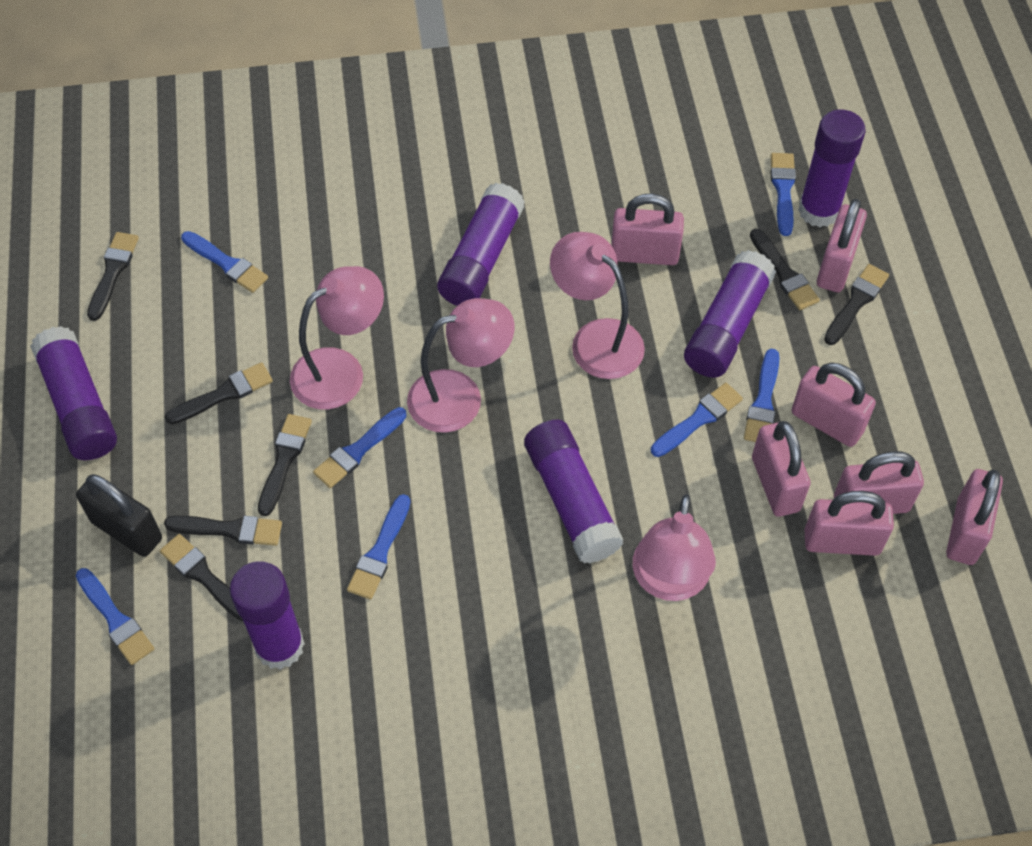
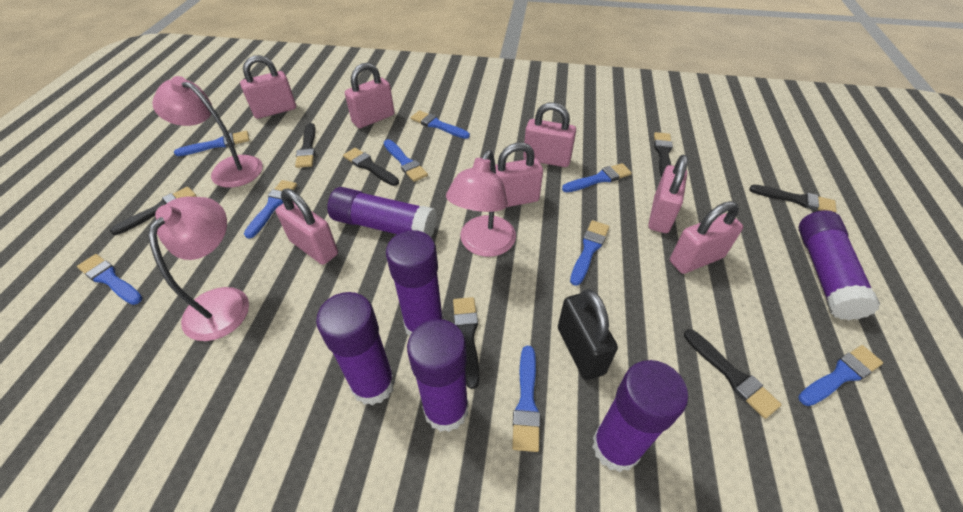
blue brush: 7 -> 9
pink lamp: 4 -> 3

